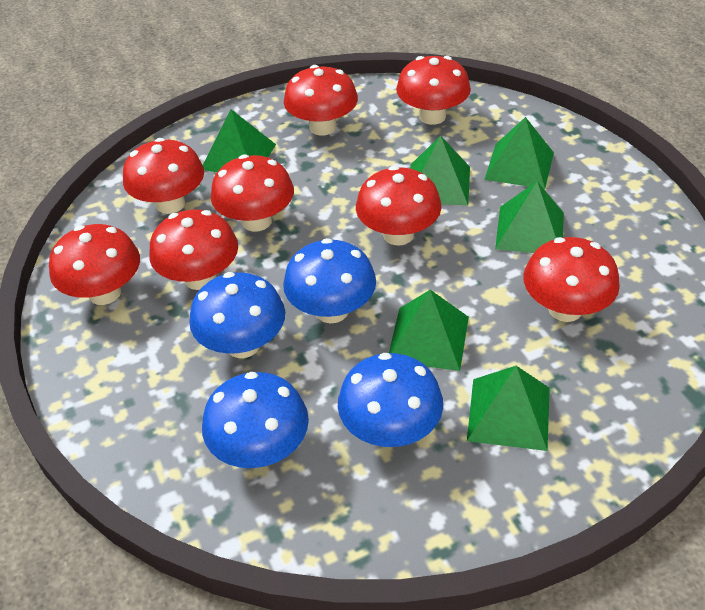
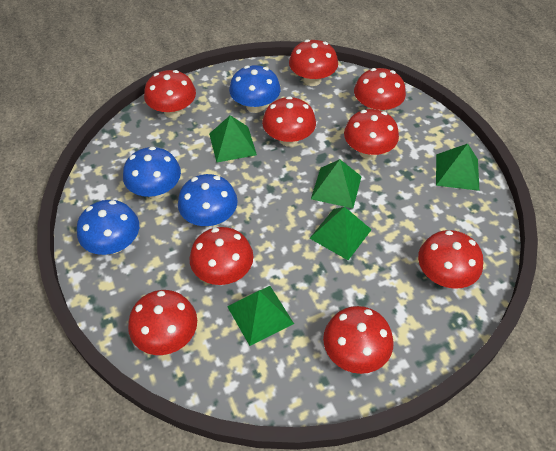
green pyramid: 6 -> 5
red mushroom: 8 -> 9

